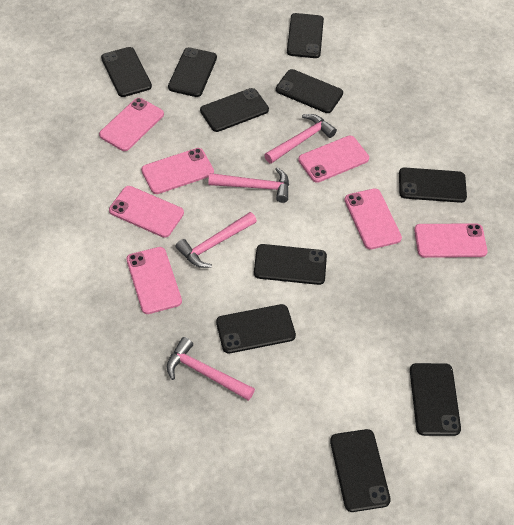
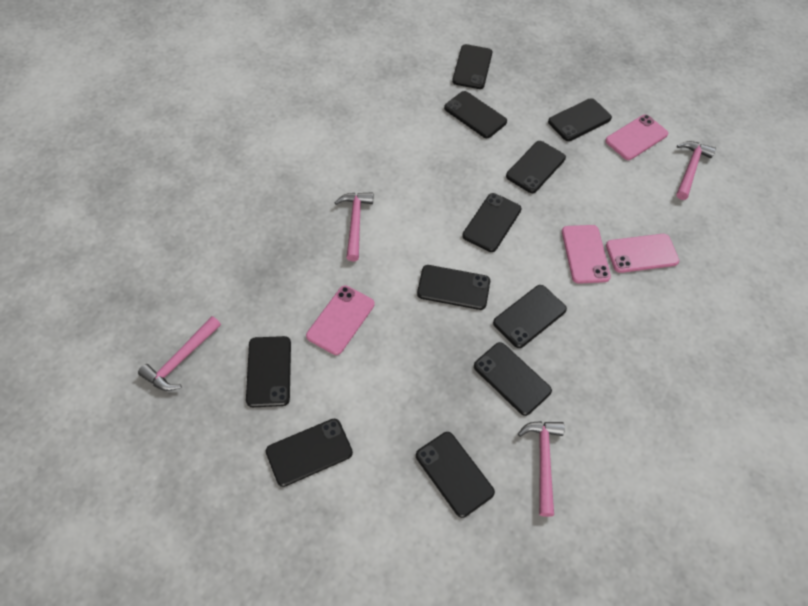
black phone: 10 -> 11
pink phone: 7 -> 4

